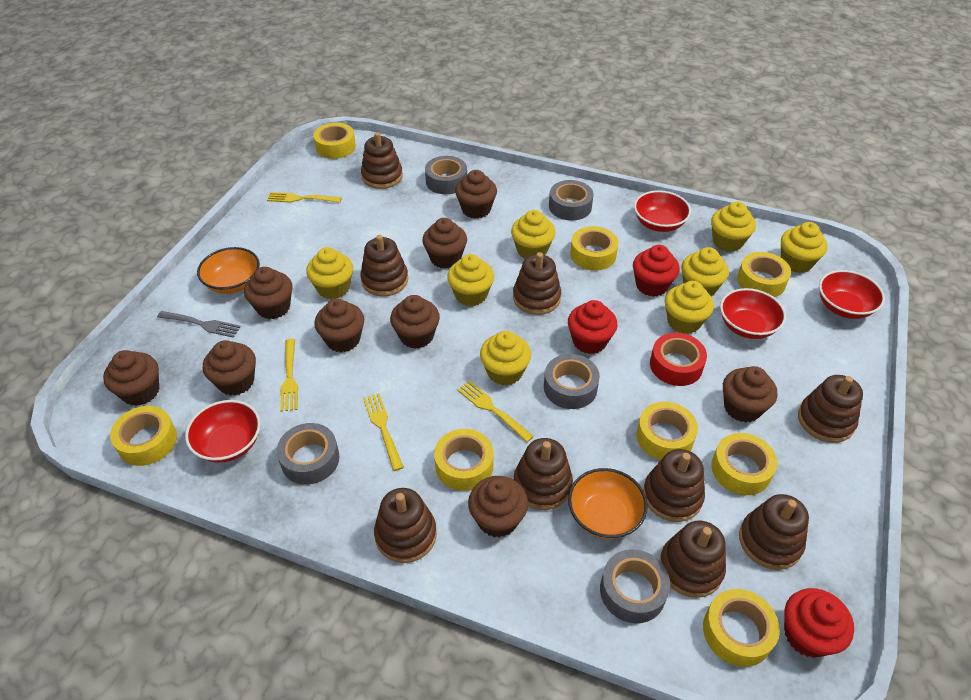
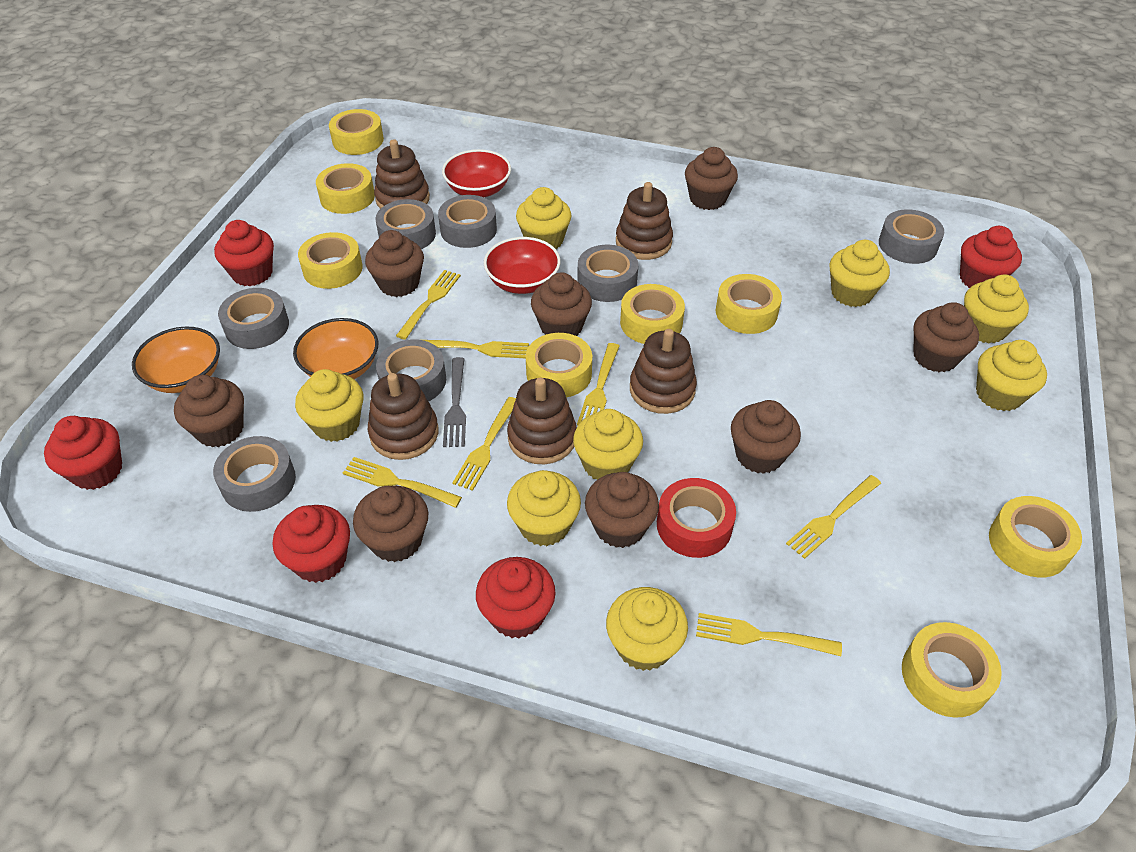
brown cupcake: 9 -> 8
brown stacking toy: 9 -> 5
grey tape: 5 -> 7
red bowl: 4 -> 2
red cupcake: 3 -> 5
yellow fork: 4 -> 7

